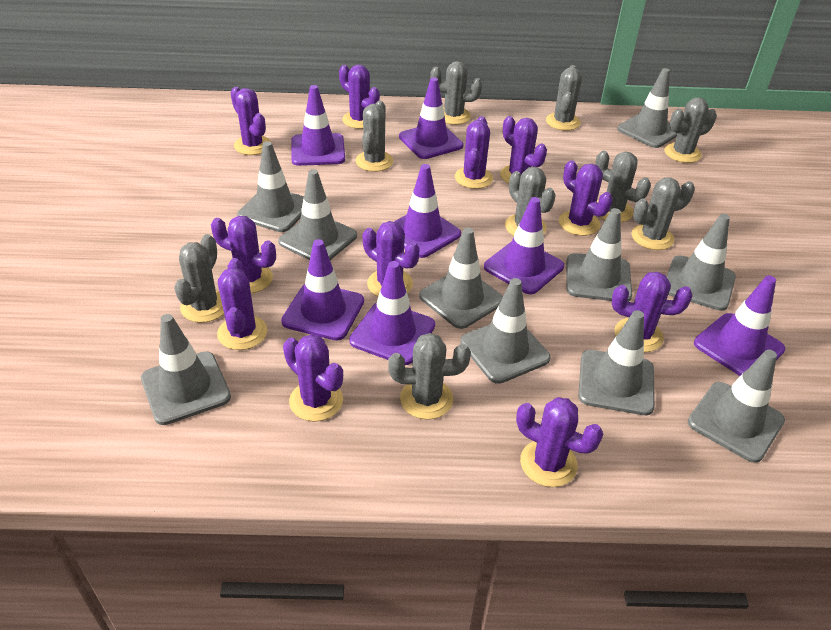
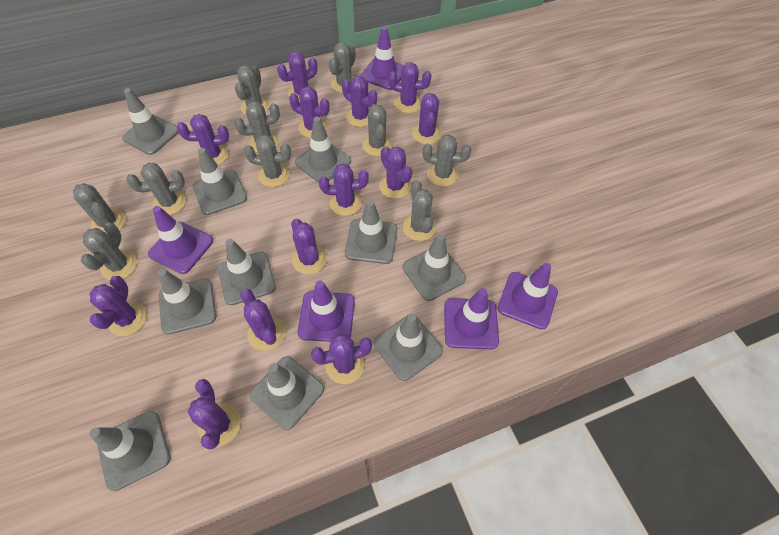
grey cactus: 9 -> 10
purple cactus: 11 -> 13
purple traffic cone: 7 -> 5

